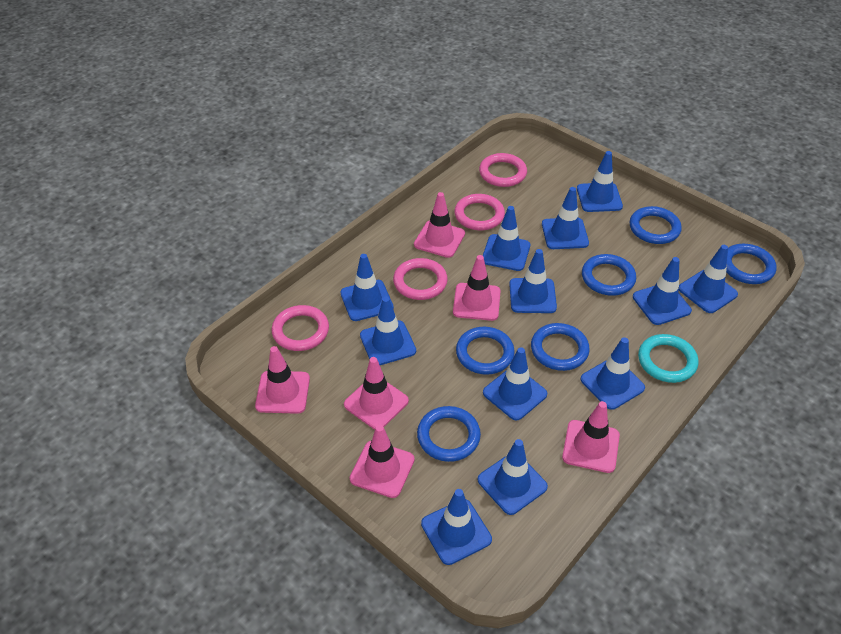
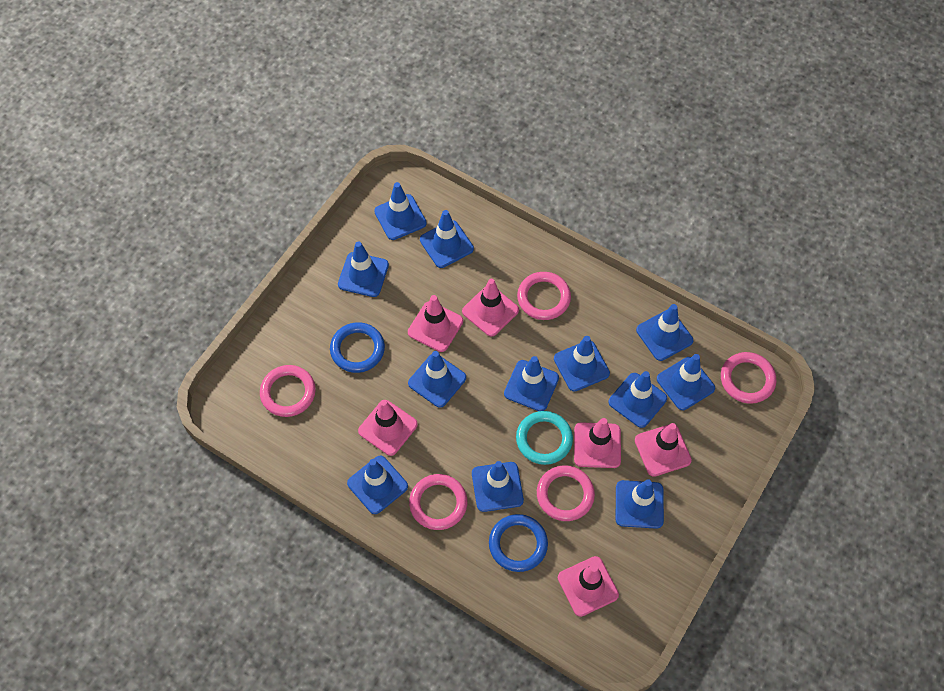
blue ring: 6 -> 2
pink ring: 4 -> 5

